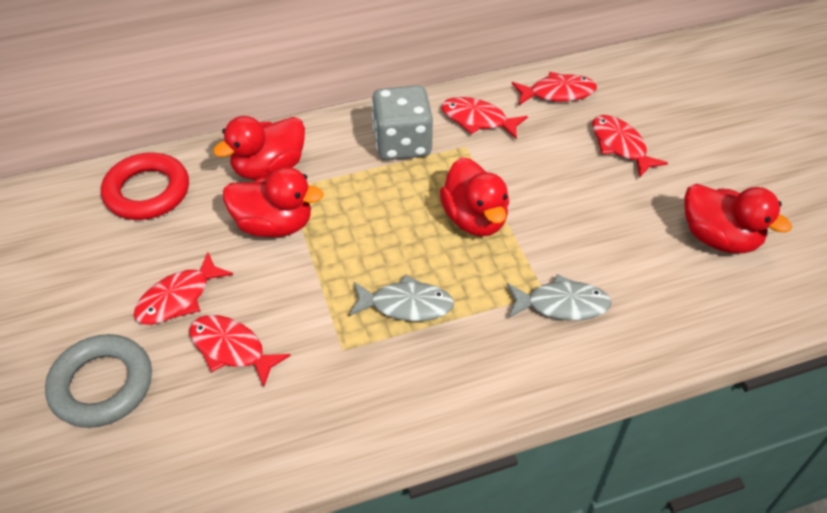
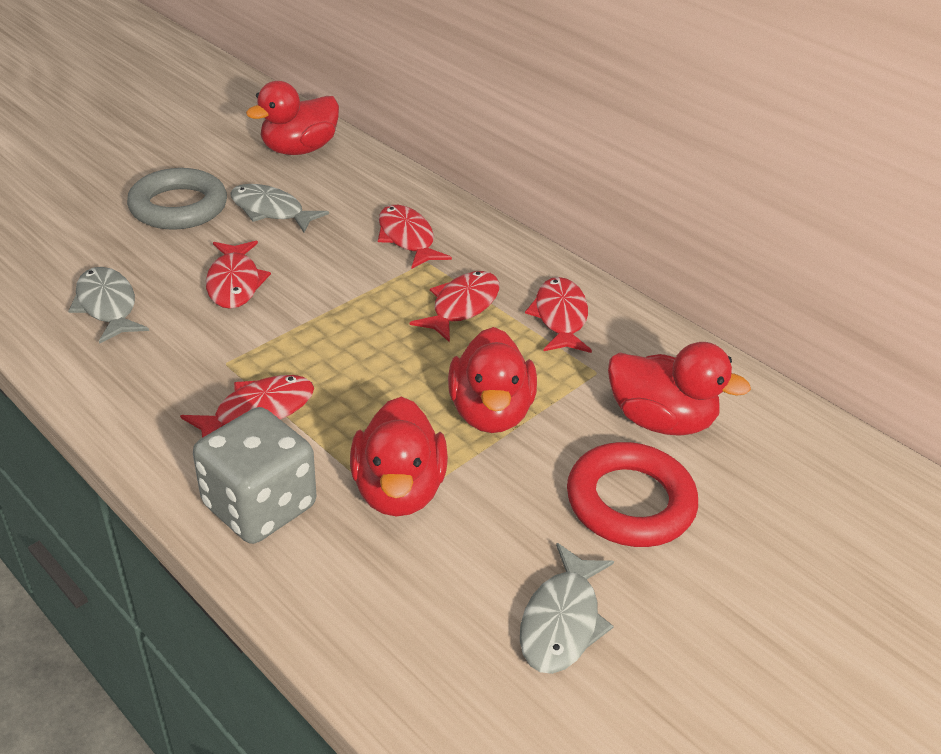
grey fish: 2 -> 3

